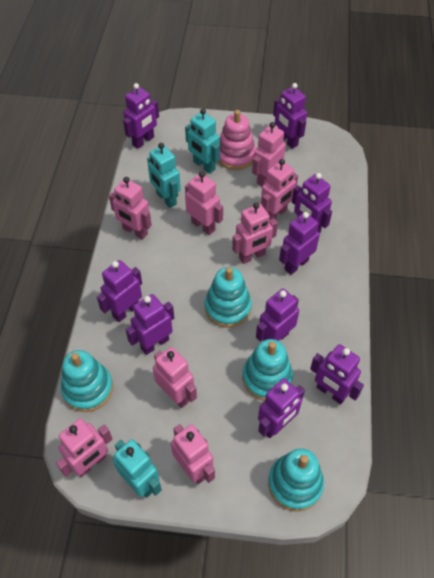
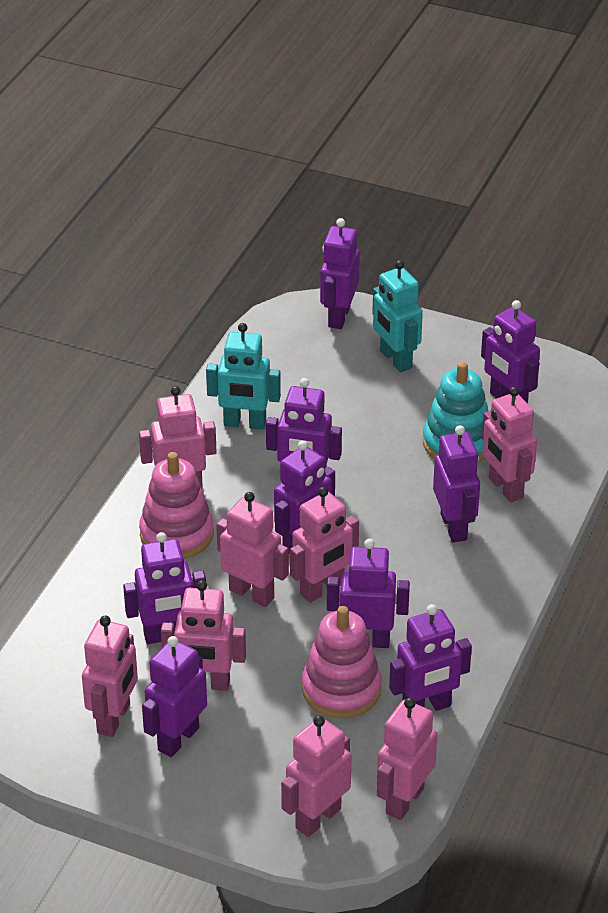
pink stacking toy: 1 -> 2
turquoise robot: 3 -> 2
turquoise stacking toy: 4 -> 1

